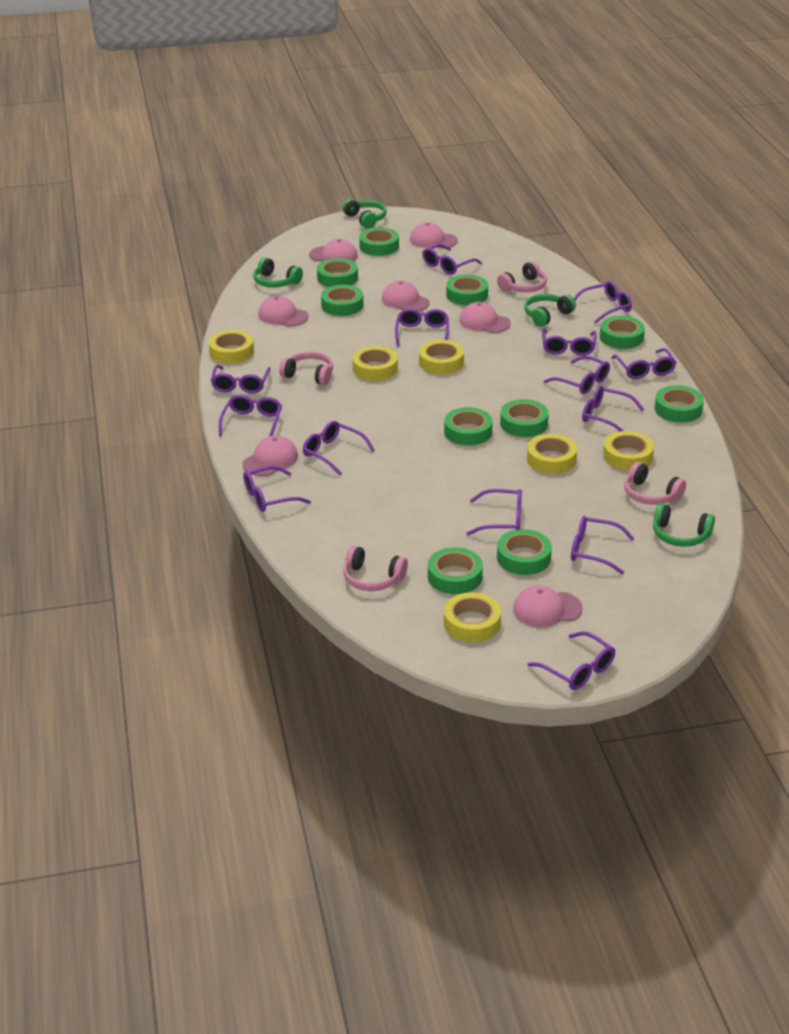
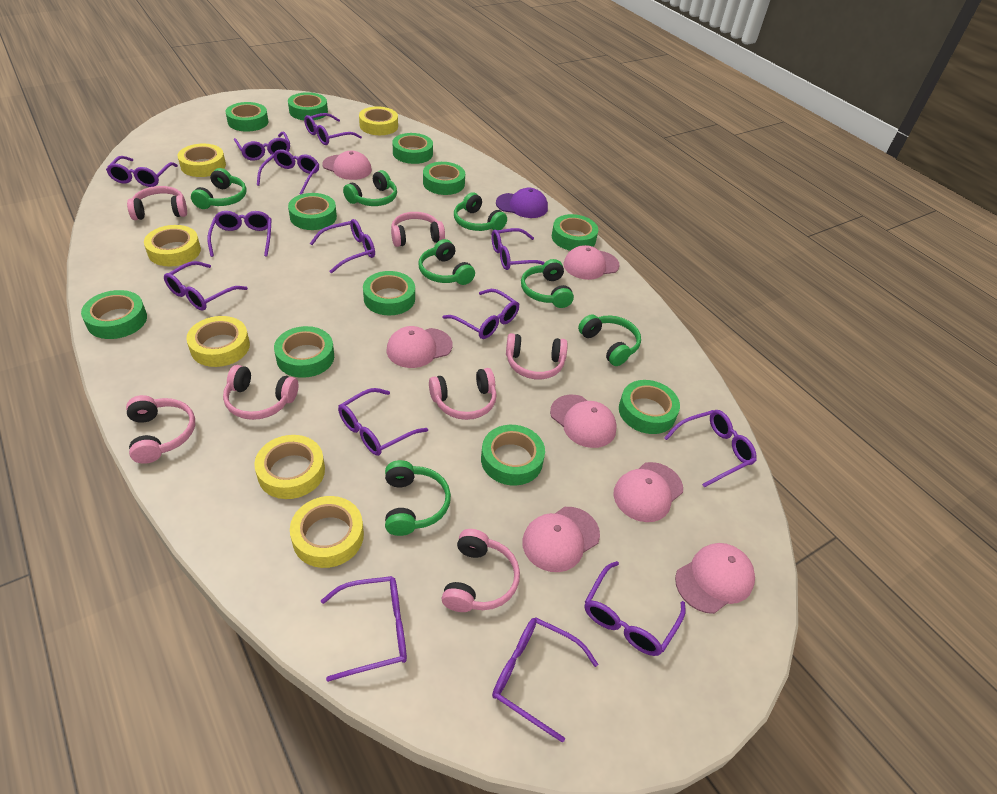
green headphones: 4 -> 7
green tape: 10 -> 11
pink headphones: 4 -> 7
purple cap: 0 -> 1

